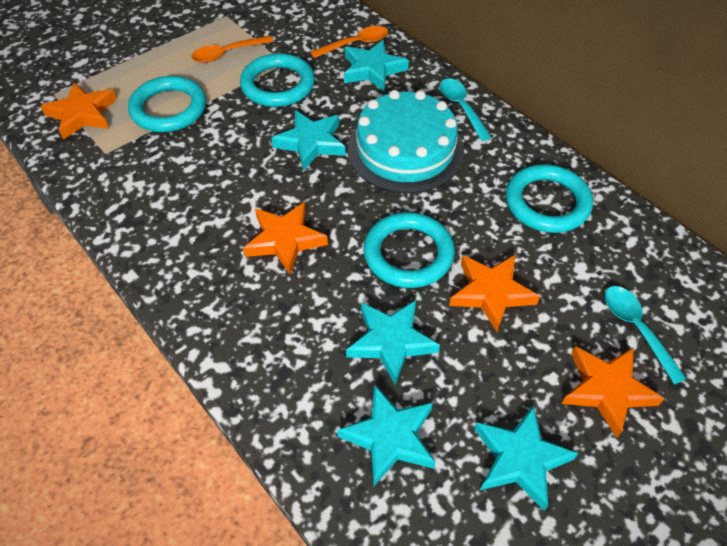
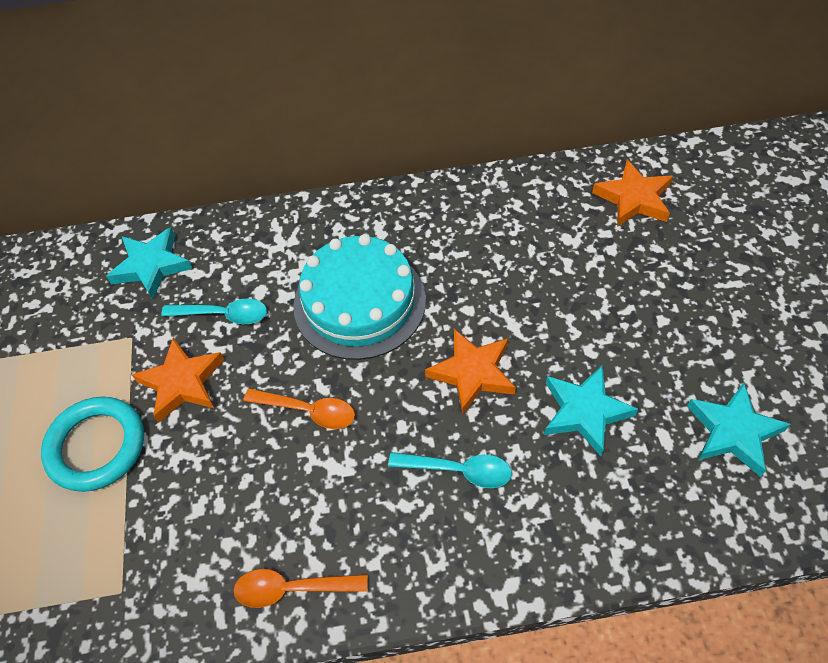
orange star: 4 -> 3
turquoise ring: 4 -> 1
turquoise star: 5 -> 3

